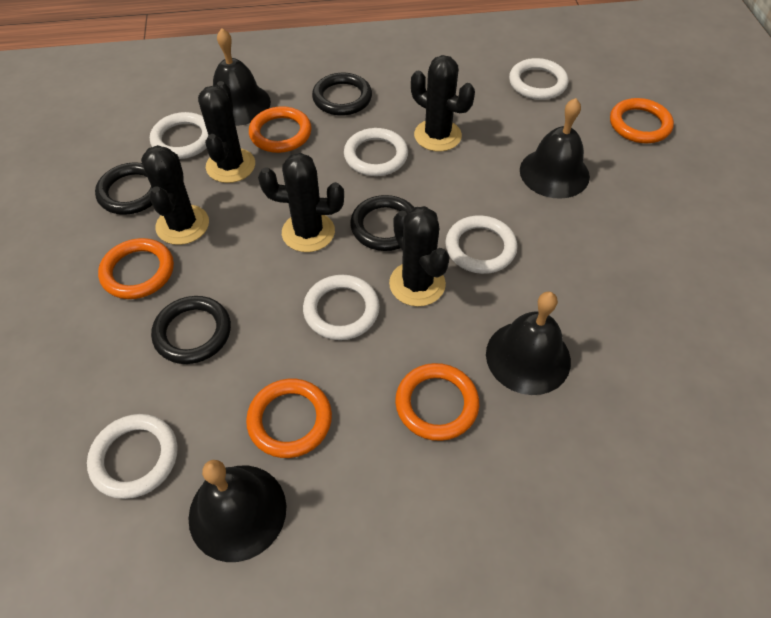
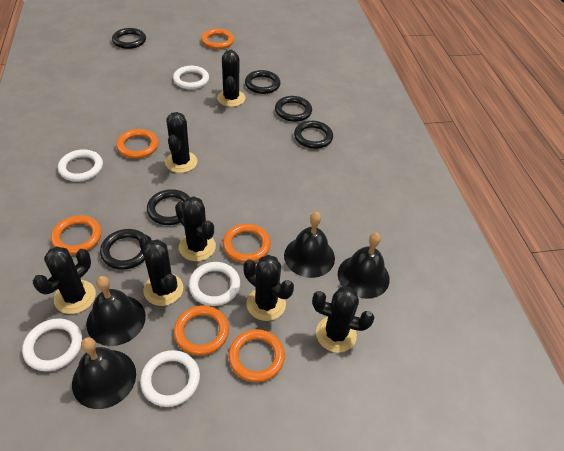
black cactus: 5 -> 7
black ring: 4 -> 6
orange ring: 5 -> 6
white ring: 6 -> 5

